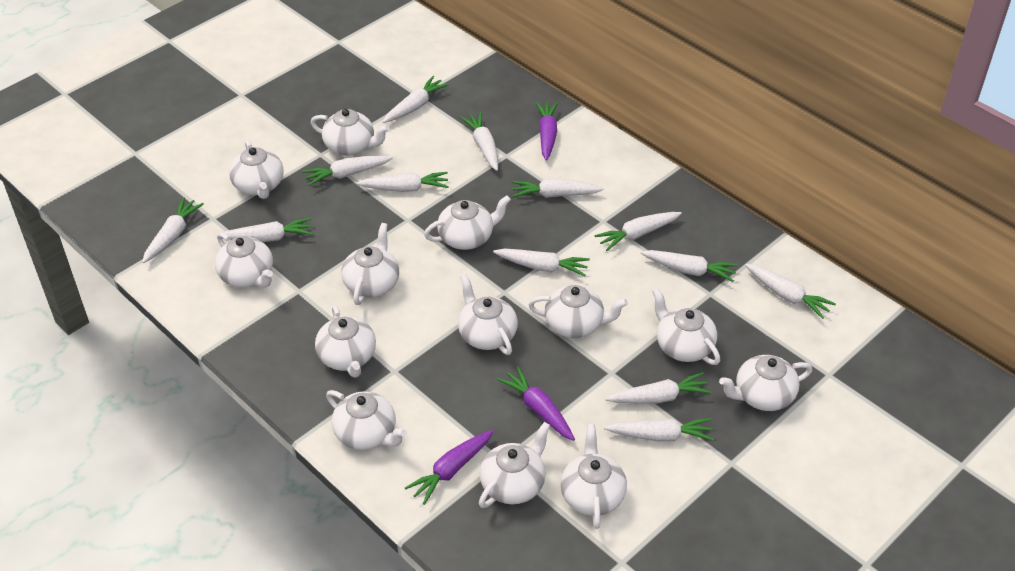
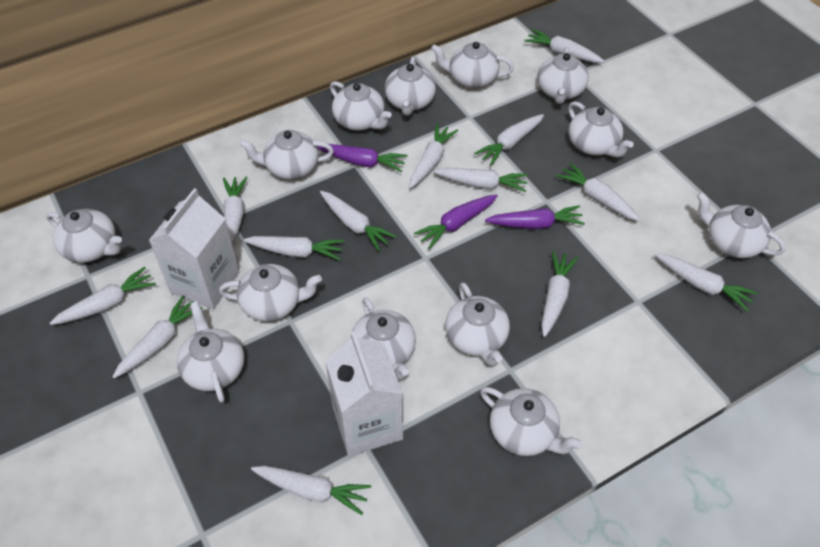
white carton: 0 -> 2

